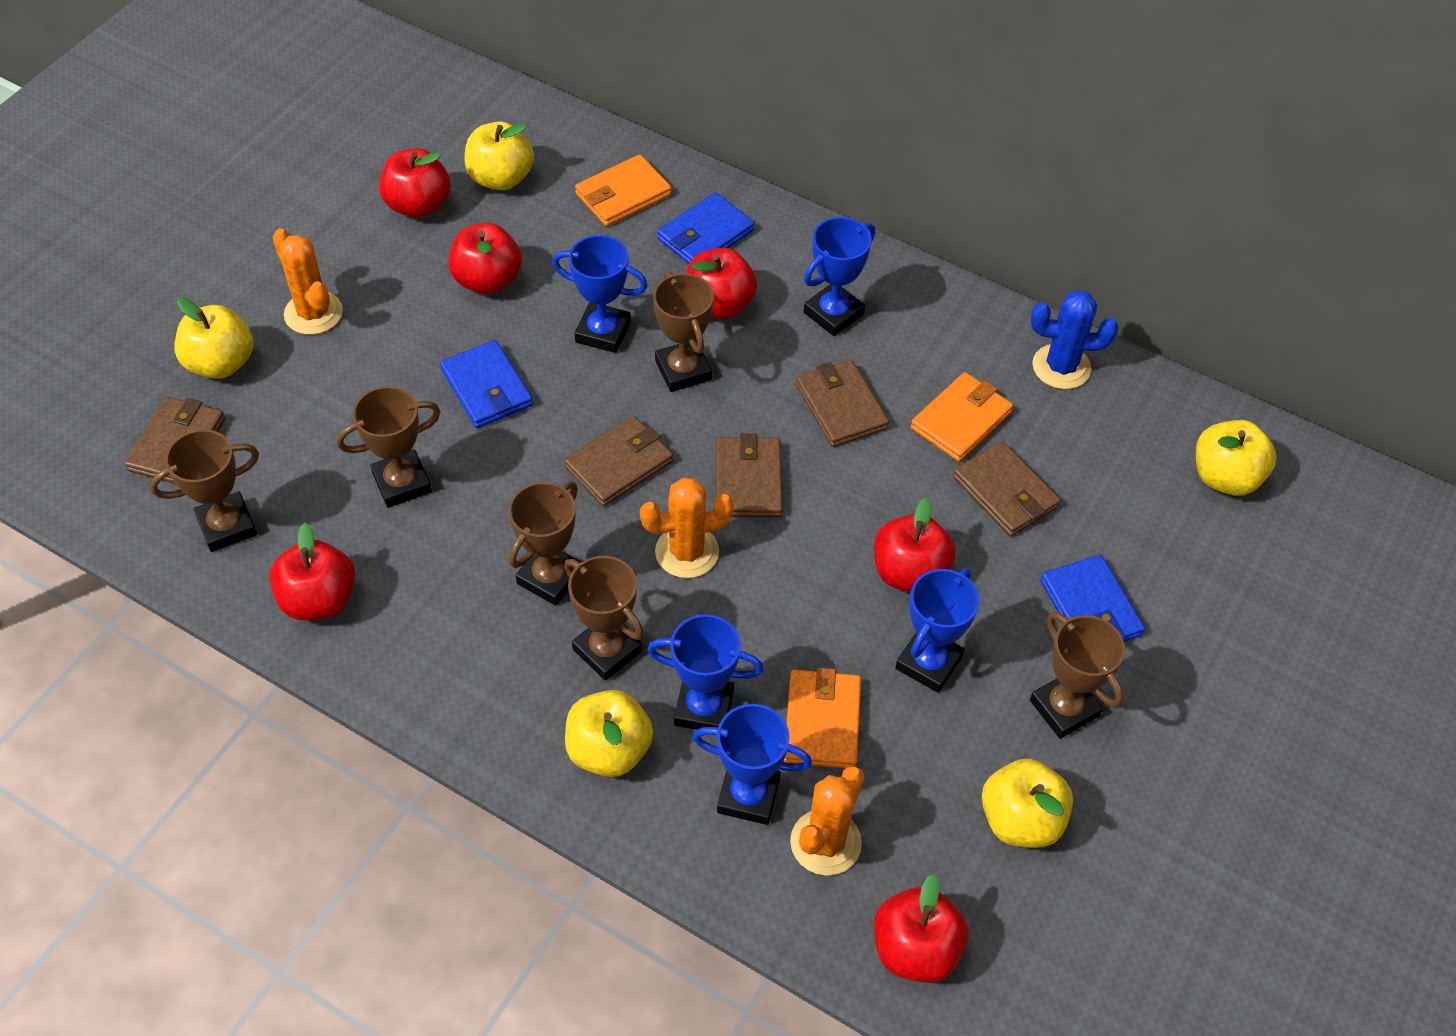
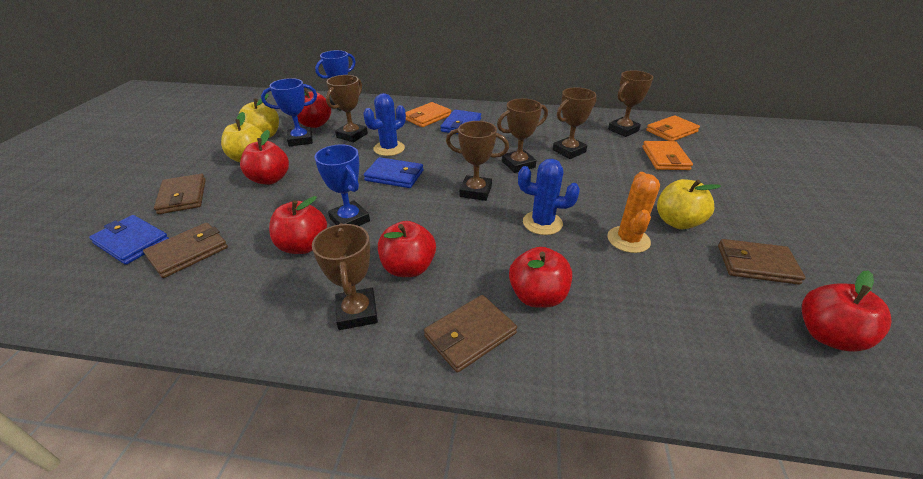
blue cactus: 1 -> 2
blue trophy: 5 -> 3
brown wallet: 5 -> 4
orange cactus: 3 -> 1
yellow apple: 5 -> 3

